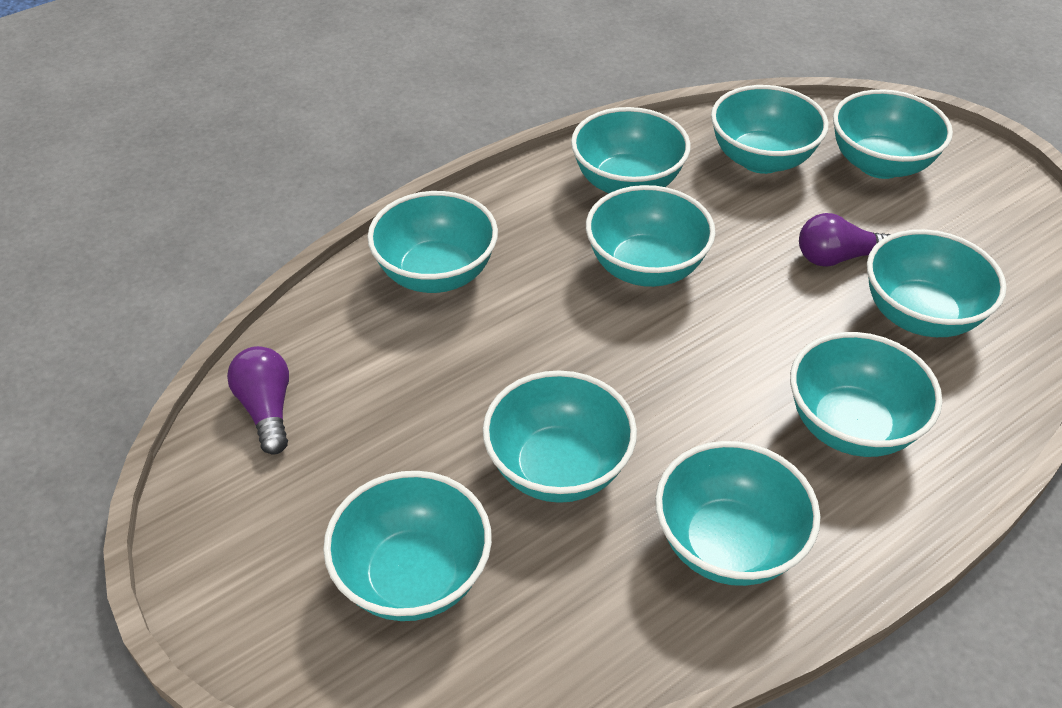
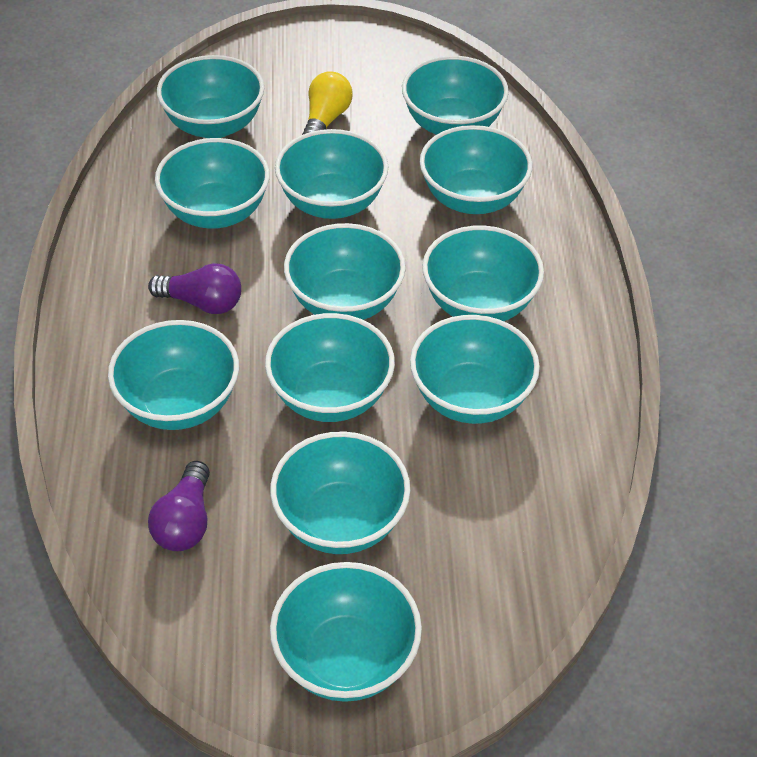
turquoise bowl: 10 -> 12
yellow light bulb: 0 -> 1

